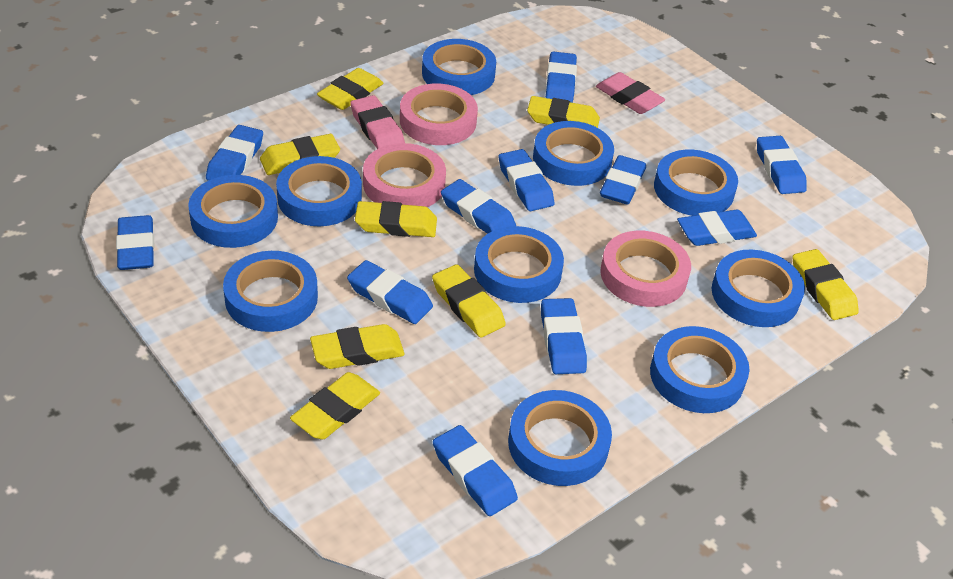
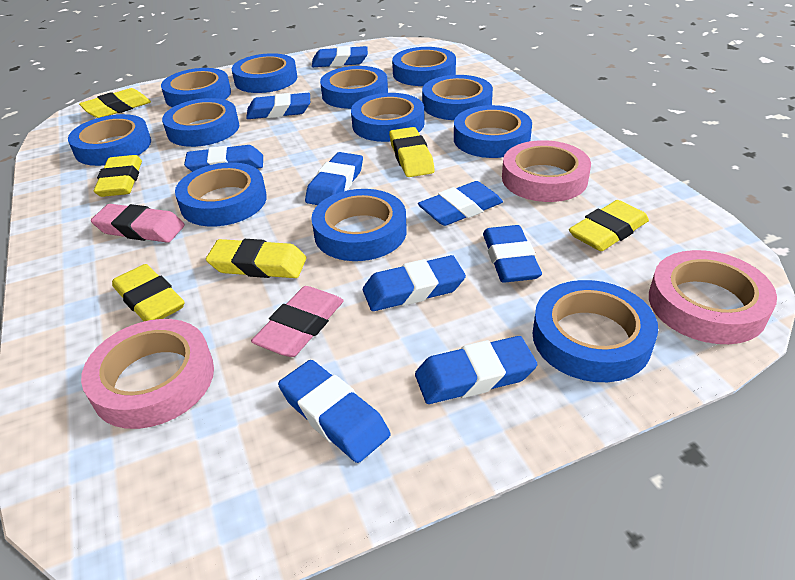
blue eraser: 11 -> 9
blue tape: 10 -> 12
yellow eraser: 8 -> 6

